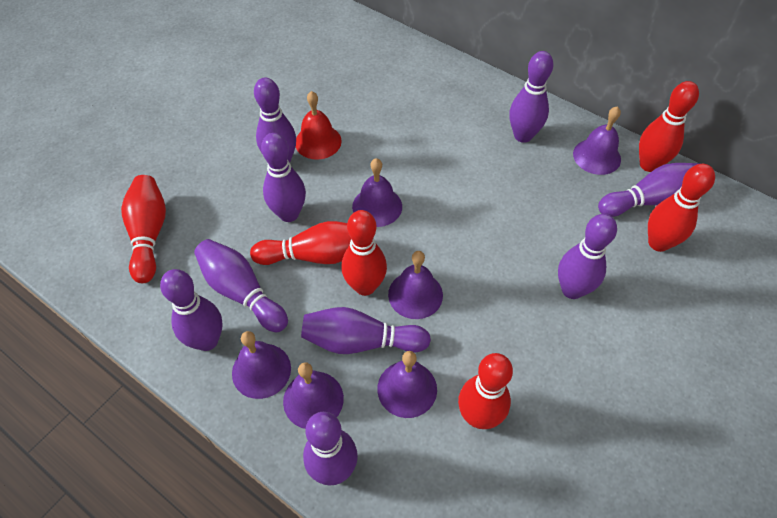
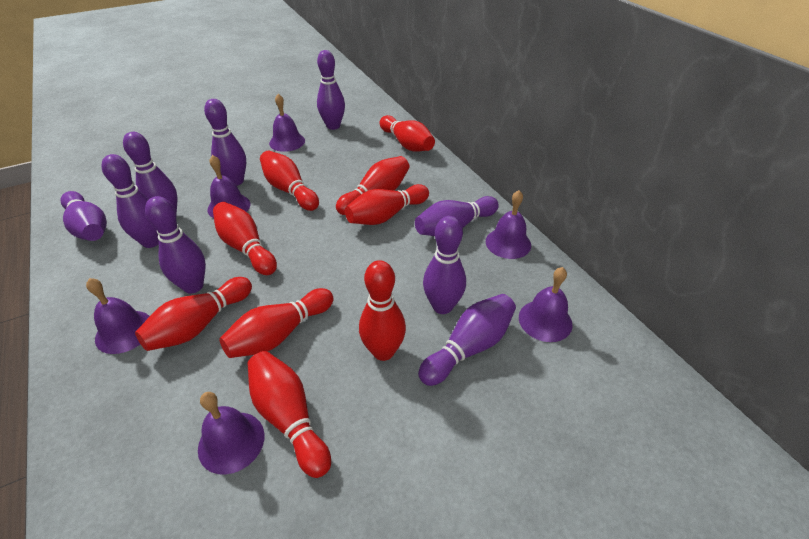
red bell: 1 -> 0
red bowling pin: 6 -> 9

